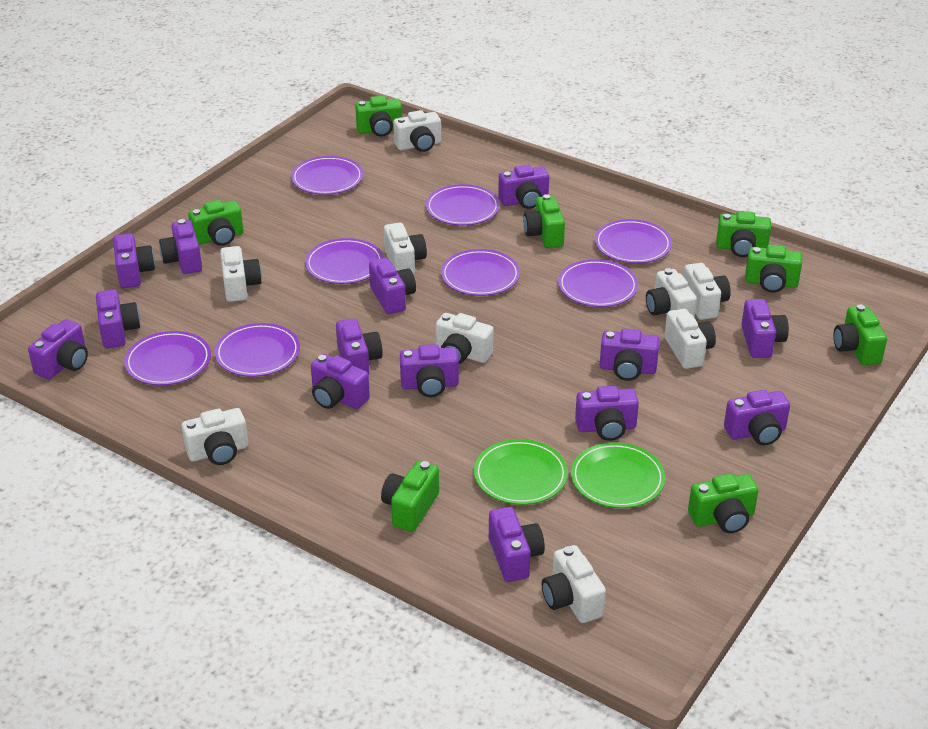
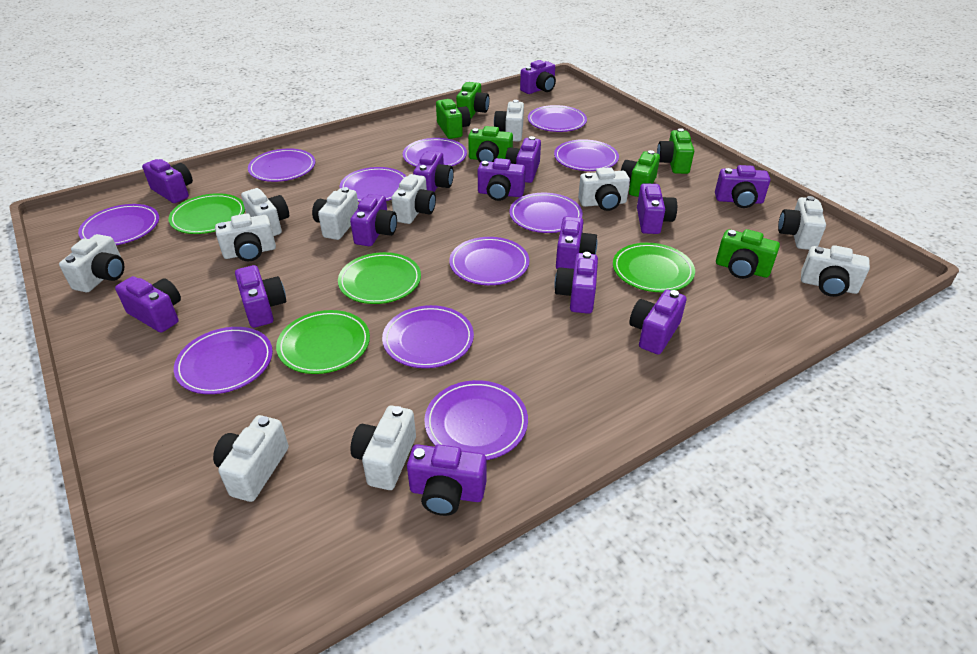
green camera: 8 -> 6
green plate: 2 -> 4
purple plate: 8 -> 11
white camera: 9 -> 11

